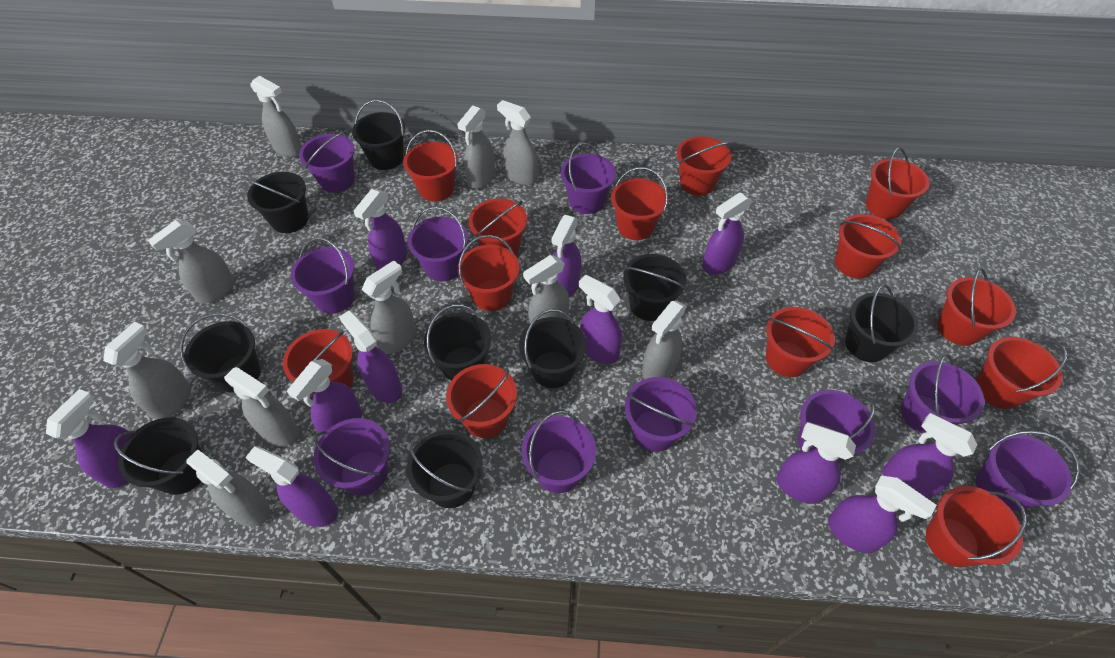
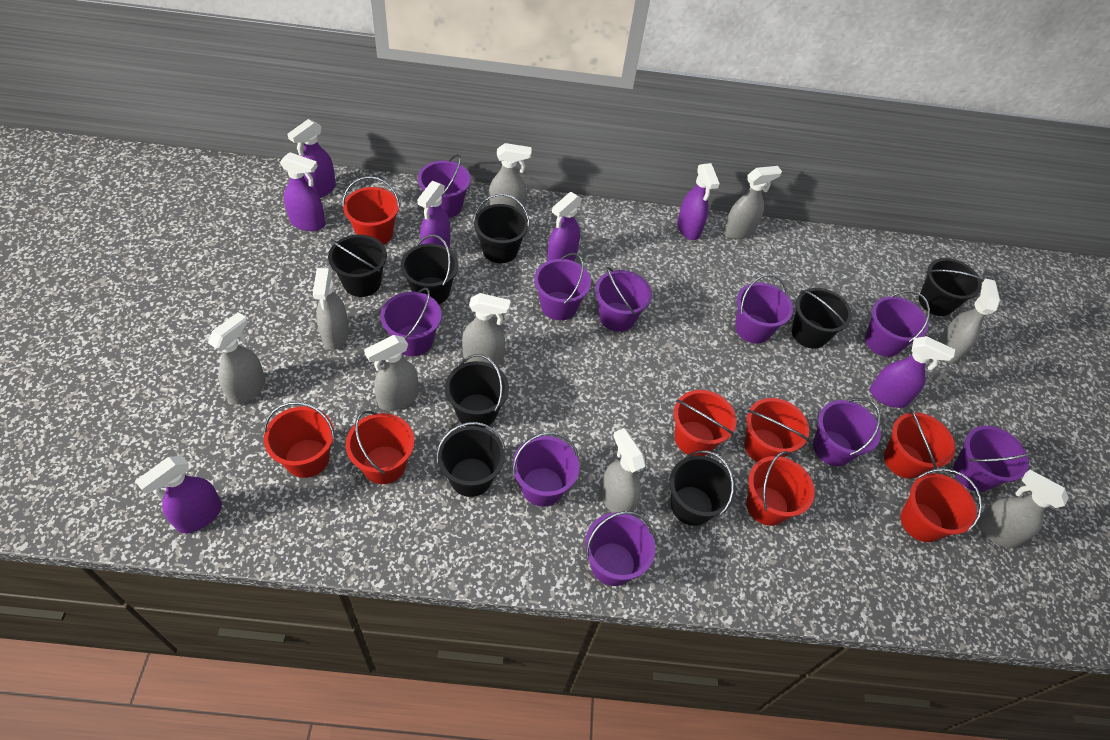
black bucket: 9 -> 8
grey spray bottle: 10 -> 9
purple spray bottle: 11 -> 7
red bucket: 13 -> 8

